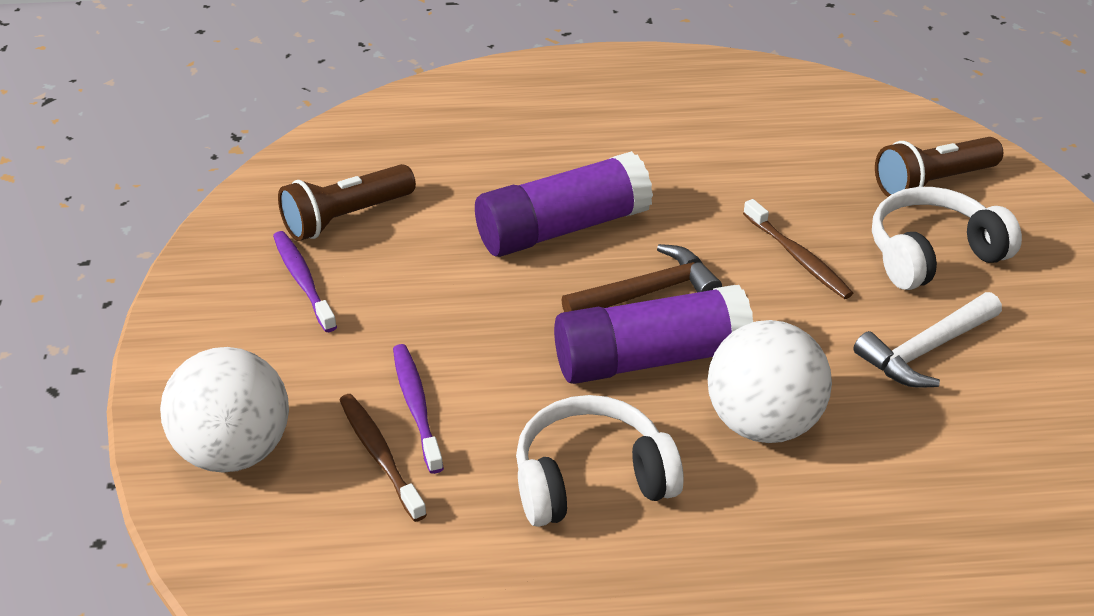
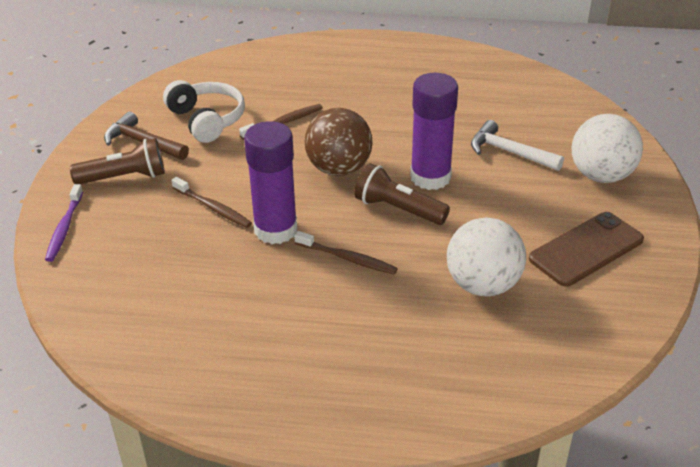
brown ball: 0 -> 1
brown phone: 0 -> 1
brown toothbrush: 2 -> 3
purple toothbrush: 2 -> 1
white headphones: 2 -> 1

